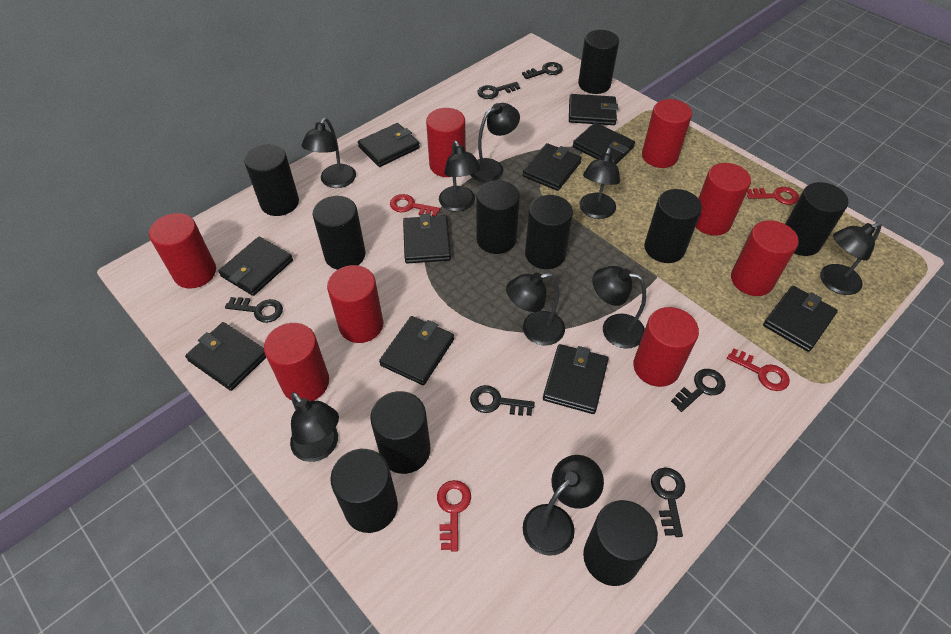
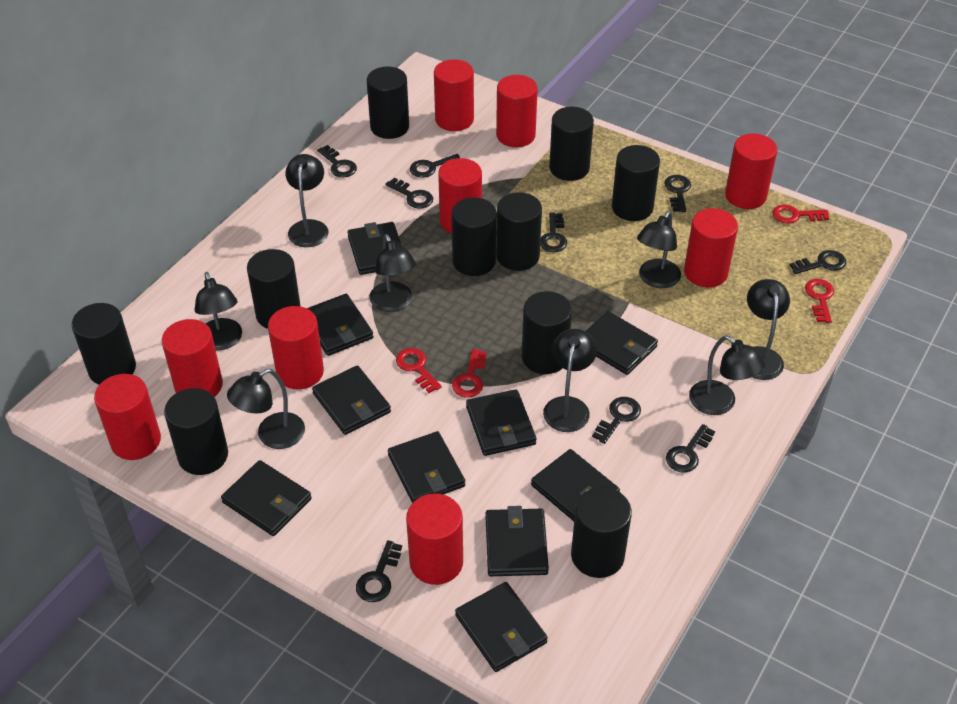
black key: 6 -> 9
black lamp: 9 -> 8
red cylinder: 8 -> 9

